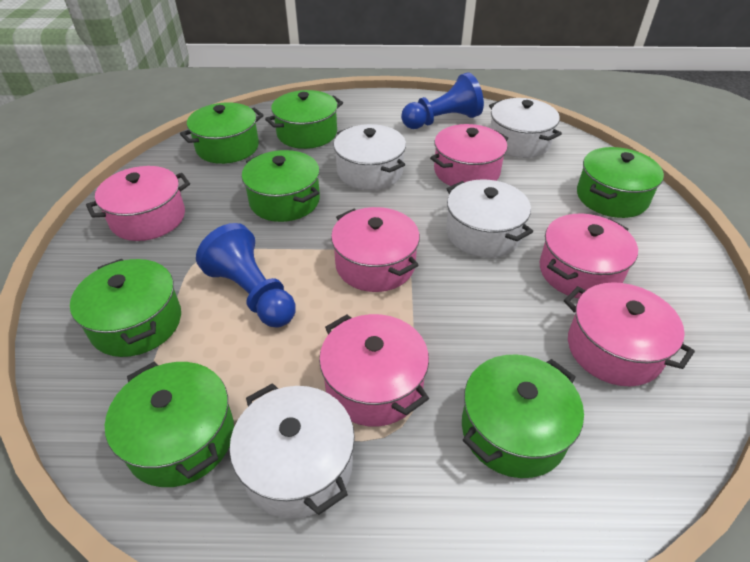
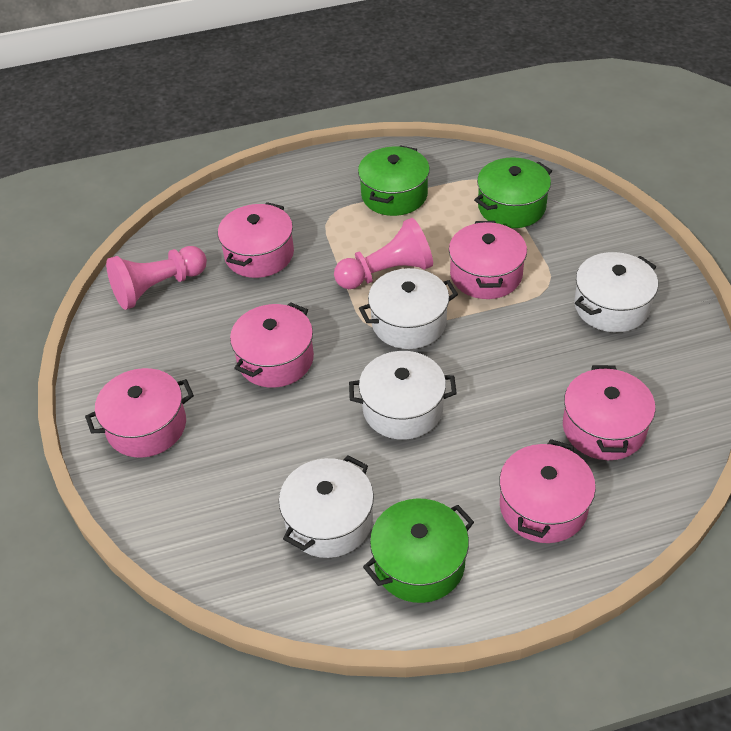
blue pawn: 2 -> 0
green pot: 7 -> 3
pink pawn: 0 -> 2

